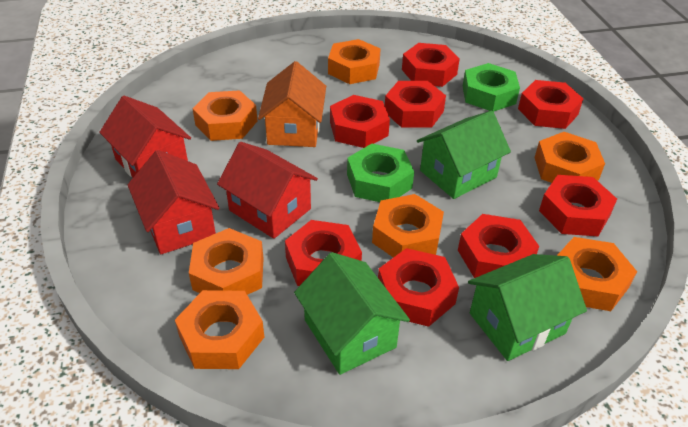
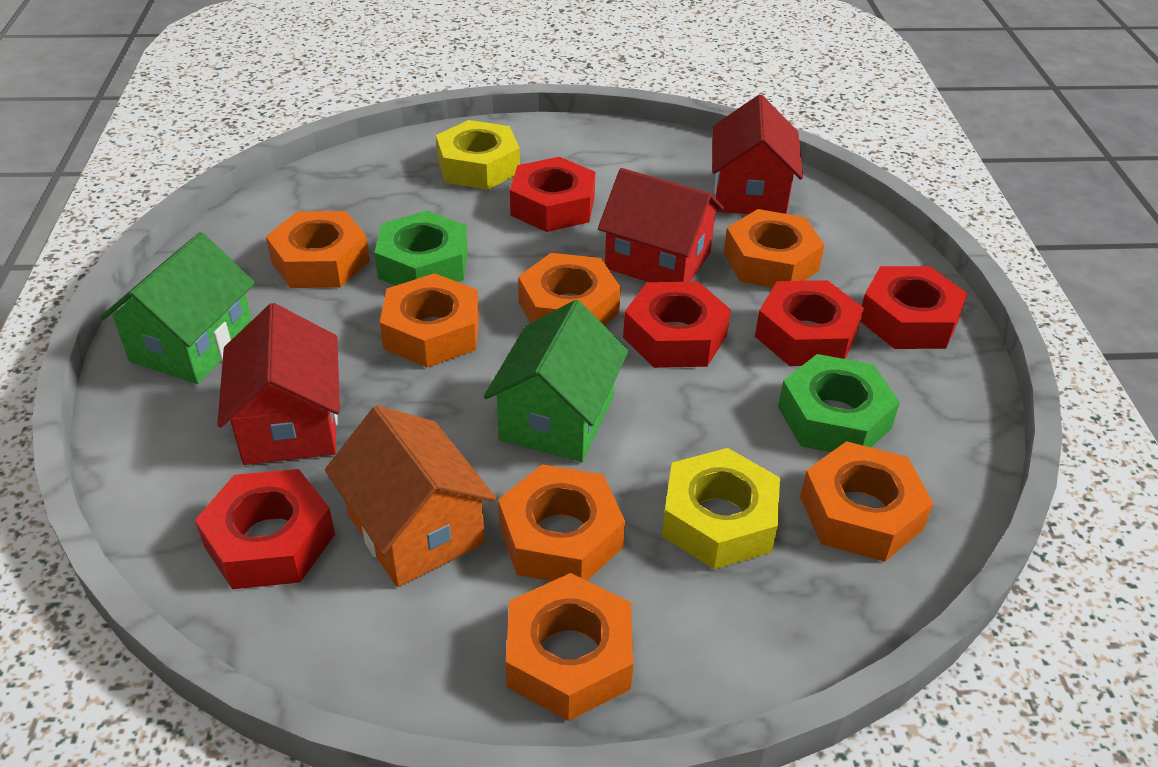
green house: 3 -> 2
red nut: 8 -> 5
yellow nut: 0 -> 2

